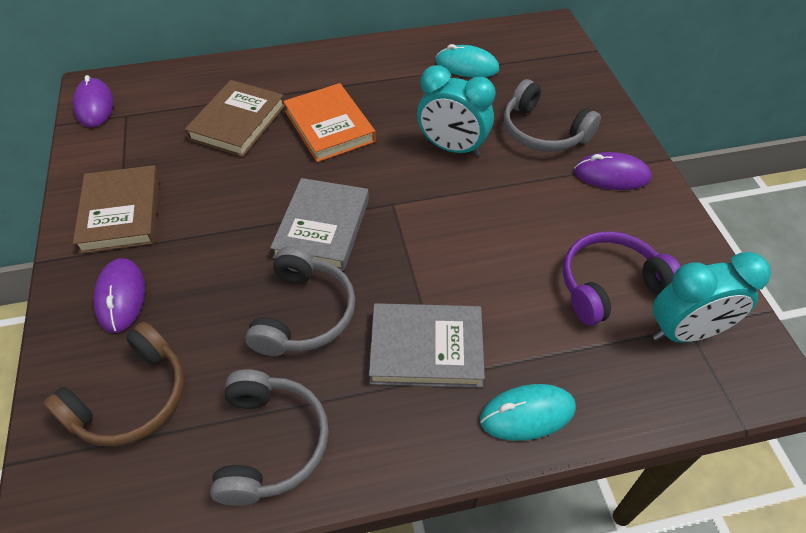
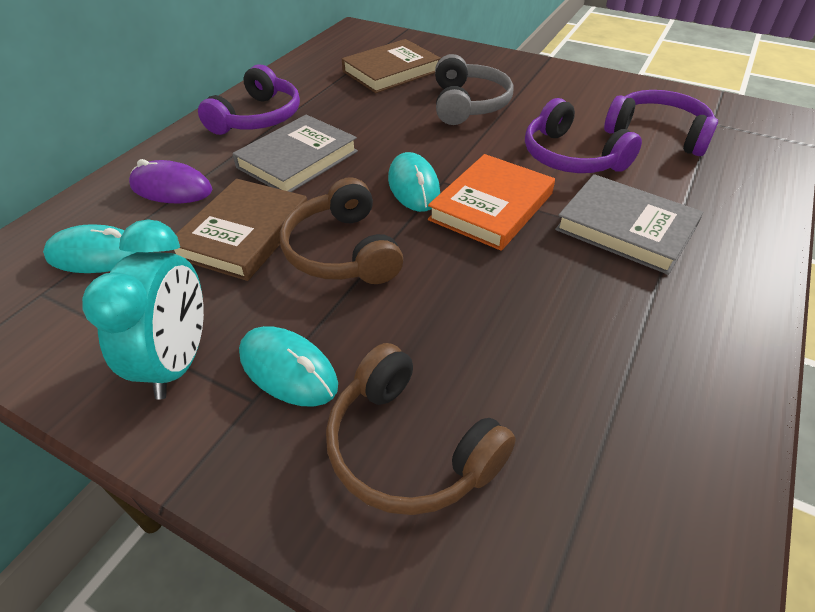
brown headphones: 1 -> 2
grey headphones: 3 -> 1
purple headphones: 1 -> 3
purple mouse: 3 -> 1
turquoise clock: 2 -> 1
turquoise mouse: 2 -> 3

